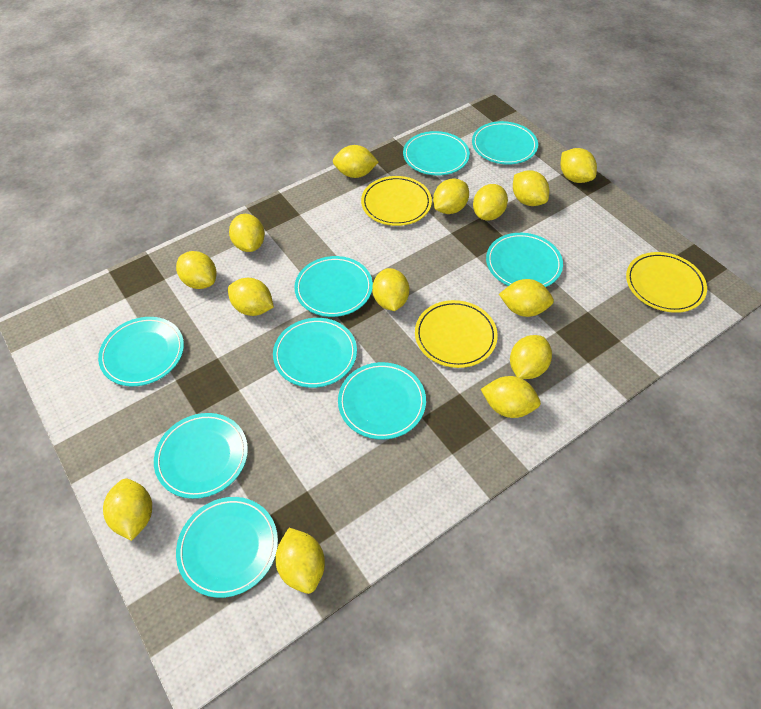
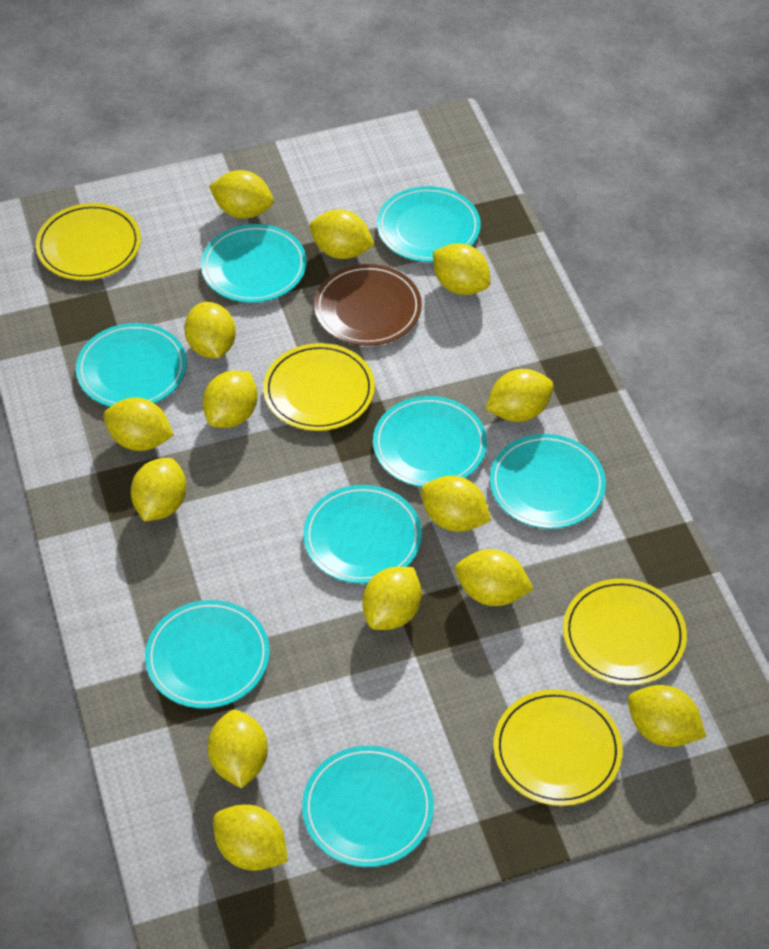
brown plate: 0 -> 1
turquoise plate: 9 -> 8
yellow plate: 3 -> 4

